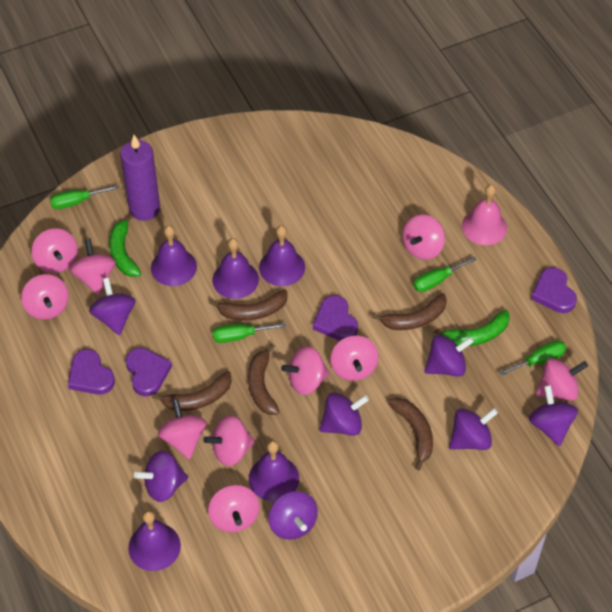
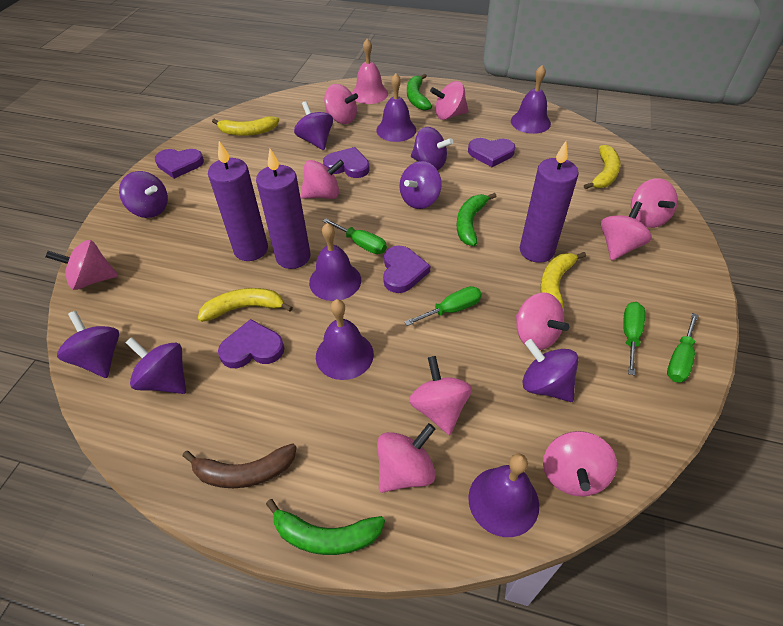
brown banana: 5 -> 1
green banana: 2 -> 3
purple candle: 1 -> 3
purple heart: 4 -> 5
yellow banana: 0 -> 4

